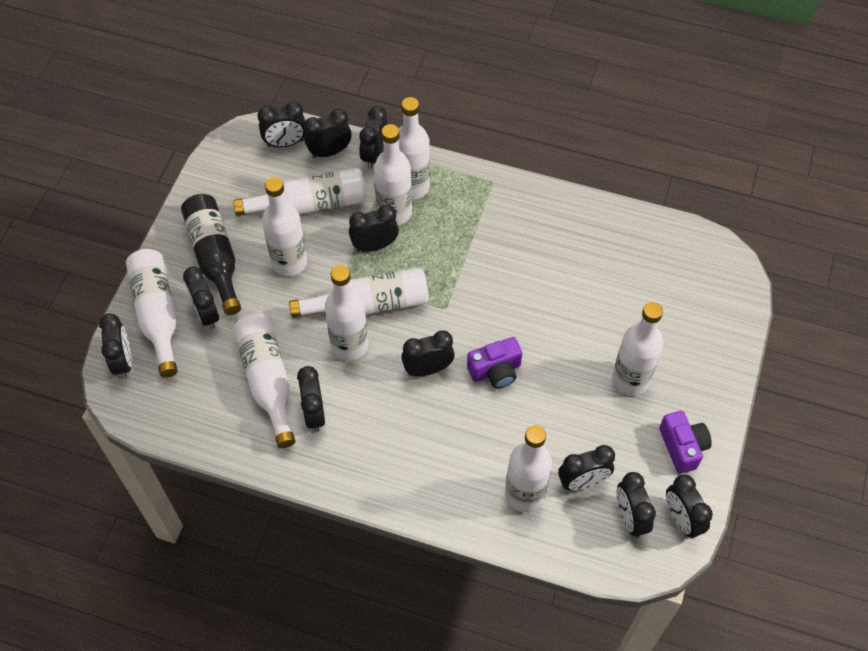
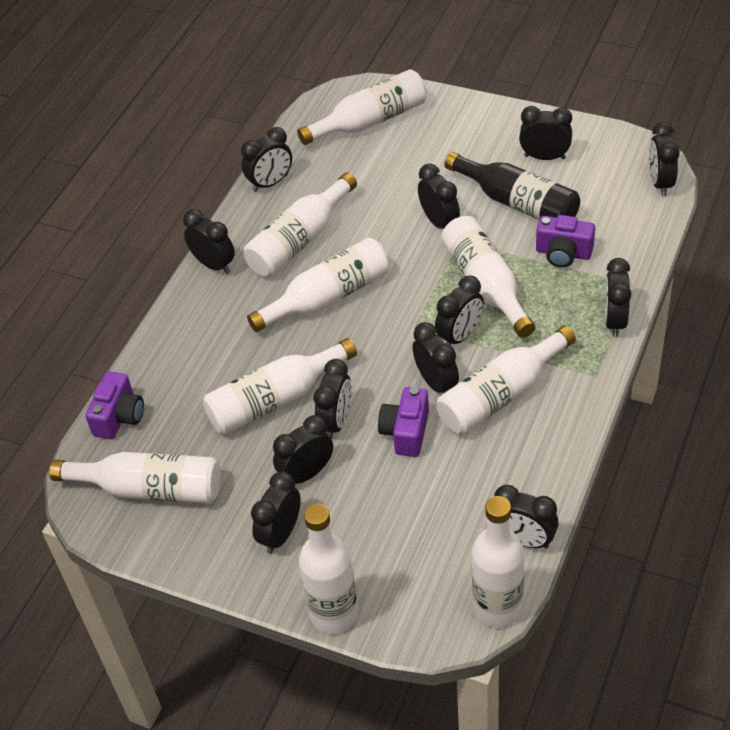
black clock: 11 -> 12
purple camera: 2 -> 3
white bottle: 10 -> 9

